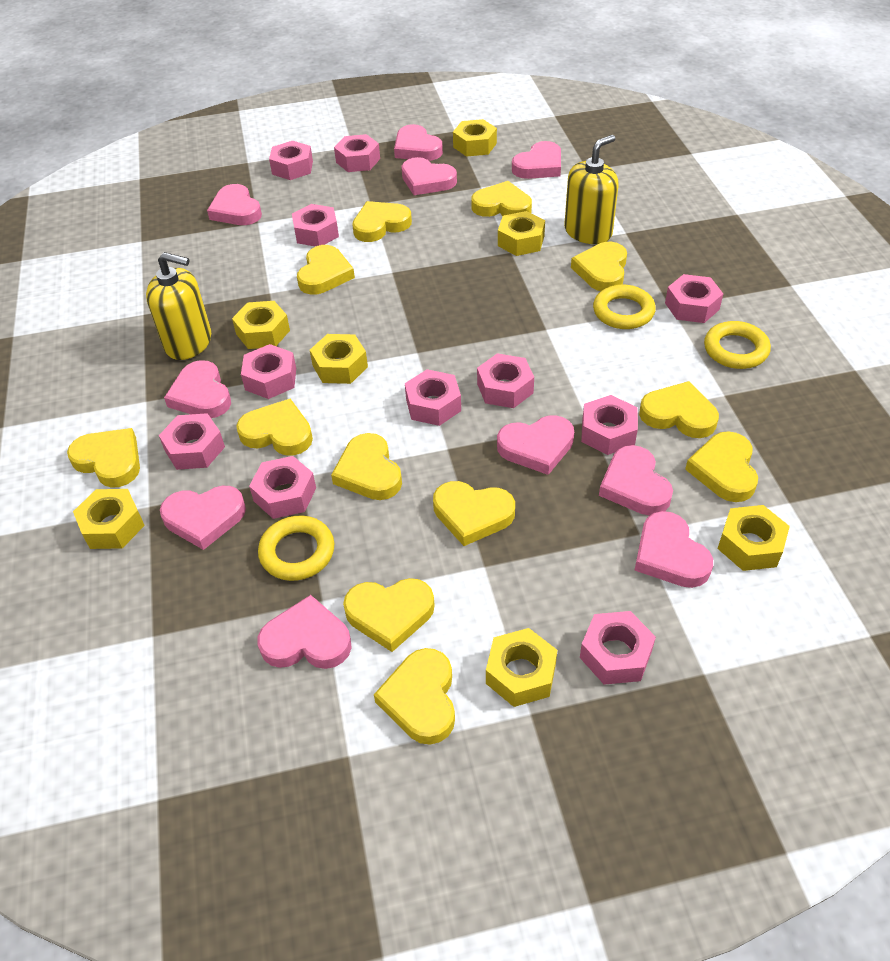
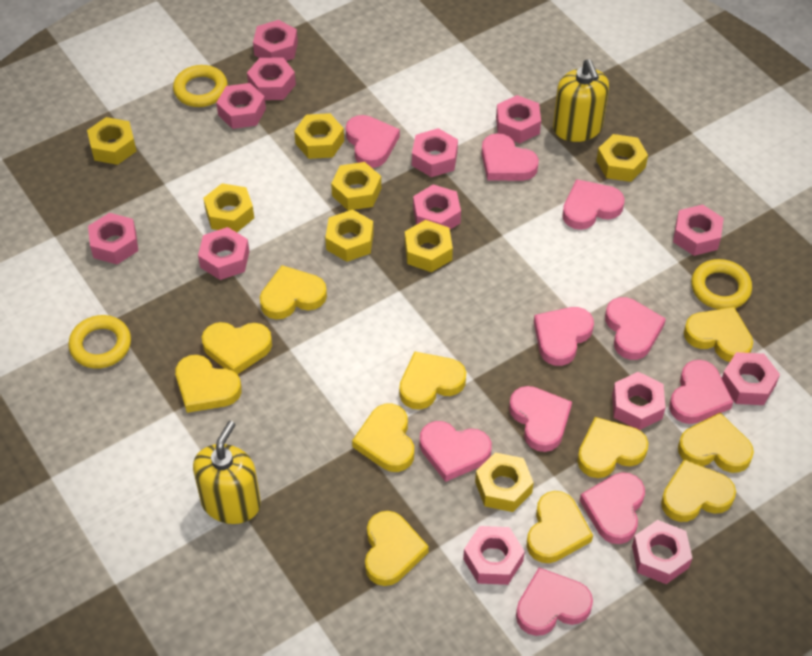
pink nut: 11 -> 13
yellow heart: 12 -> 11
yellow nut: 7 -> 8

